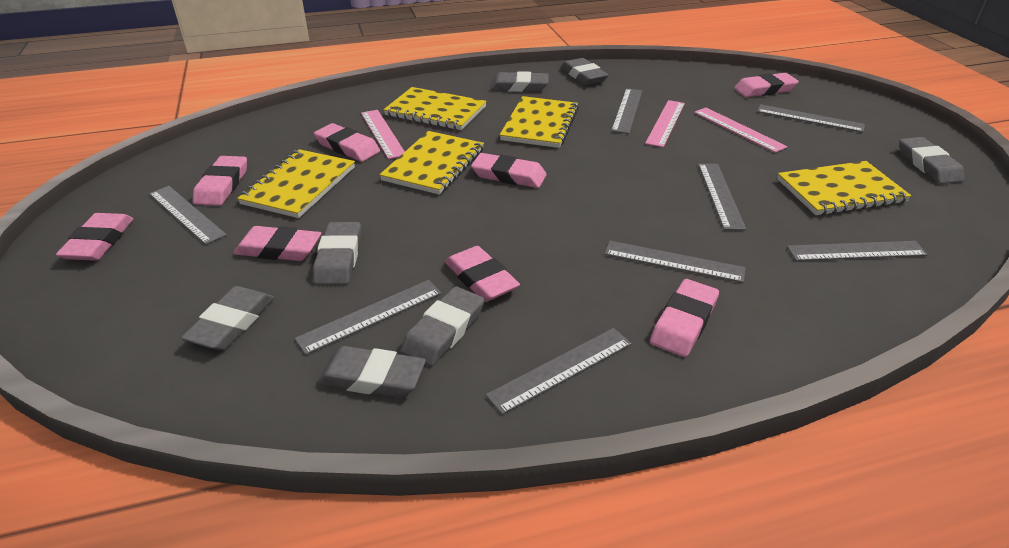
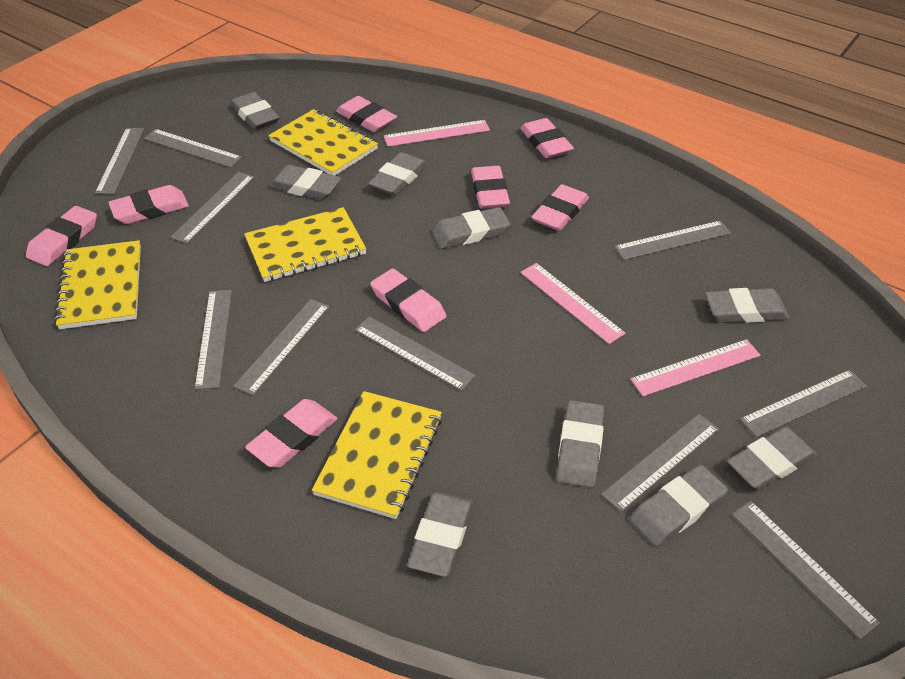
grey eraser: 7 -> 9
grey ruler: 8 -> 10
yellow notebook: 5 -> 4

